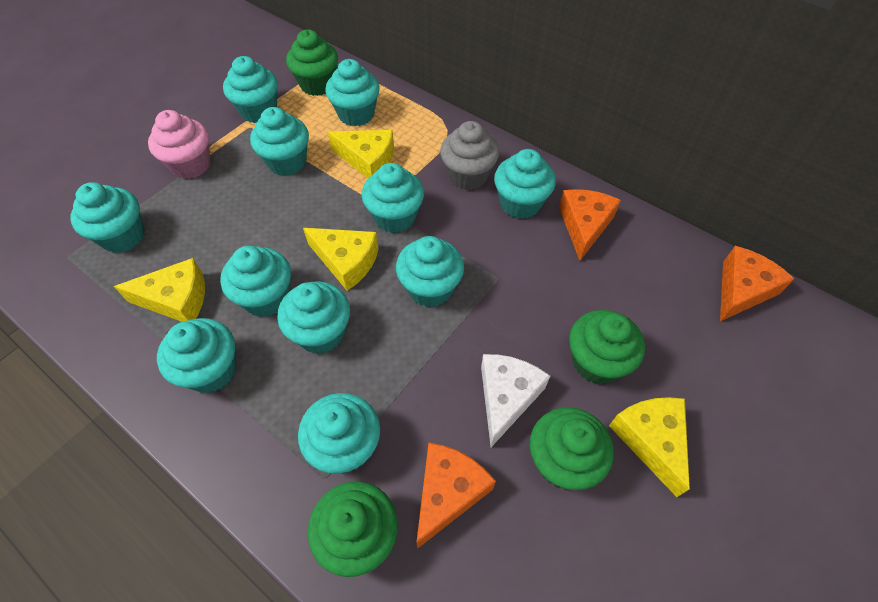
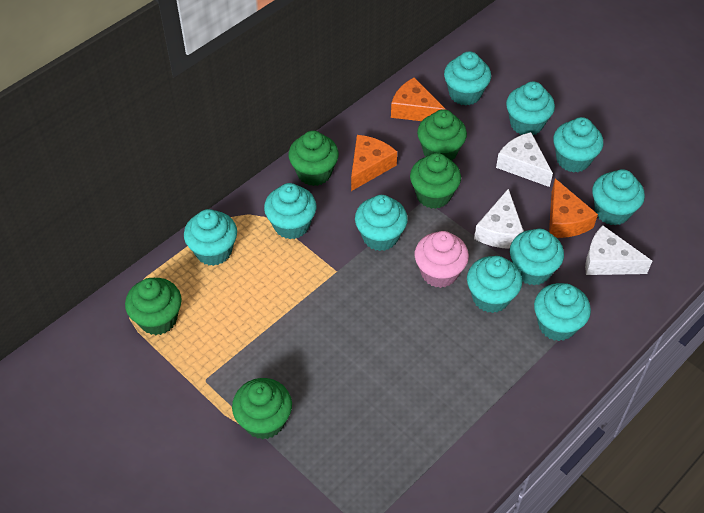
green cupcake: 4 -> 5
grey cupcake: 1 -> 0
turquoise cupcake: 11 -> 10
white cheese: 1 -> 3
yellow cheese: 4 -> 0

